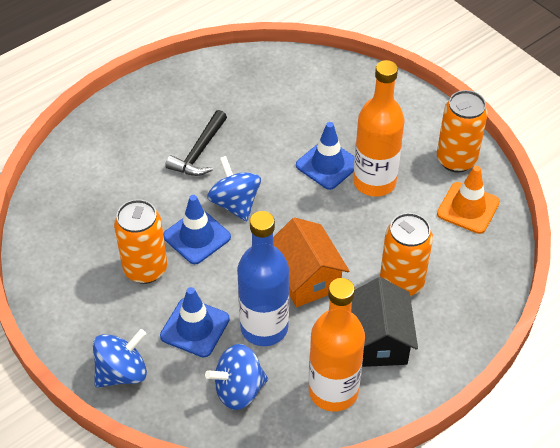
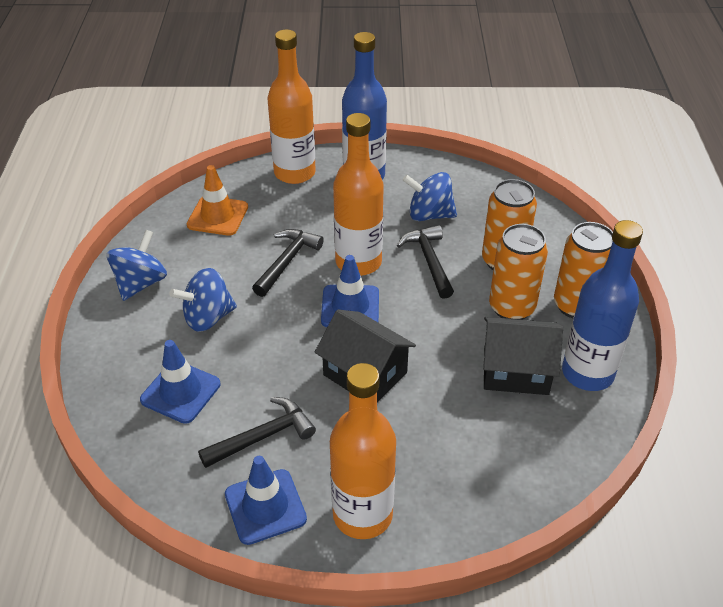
black hammer: 1 -> 3
black house: 1 -> 2
blue bottle: 1 -> 2
orange bottle: 2 -> 3
orange house: 1 -> 0

